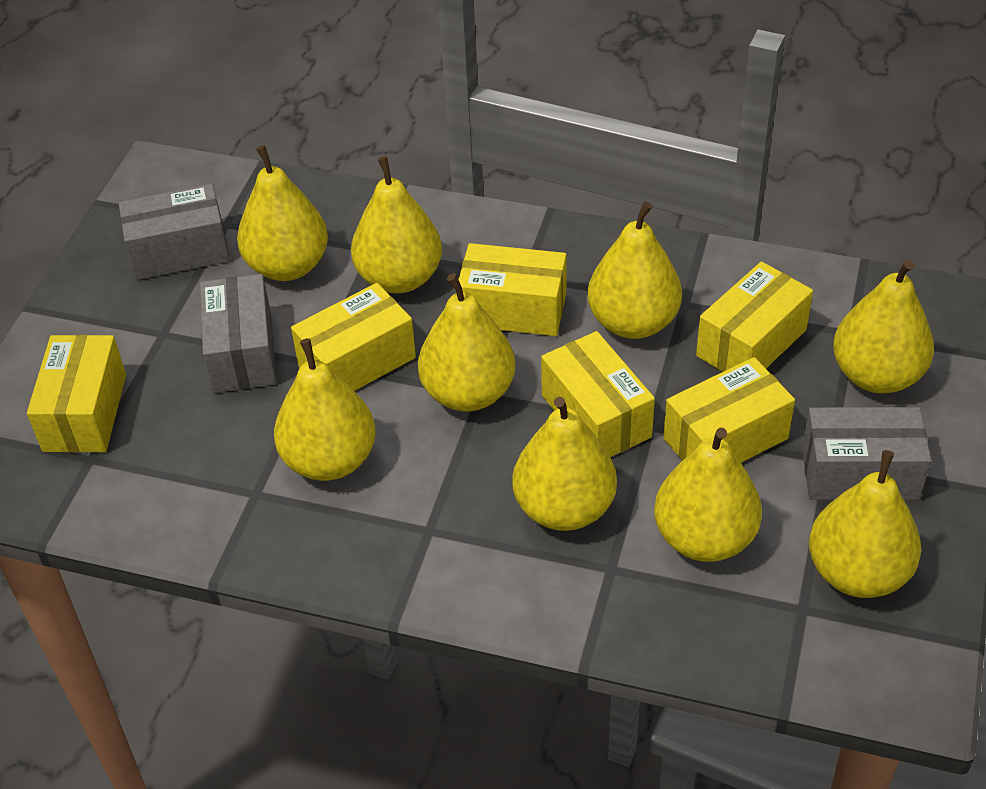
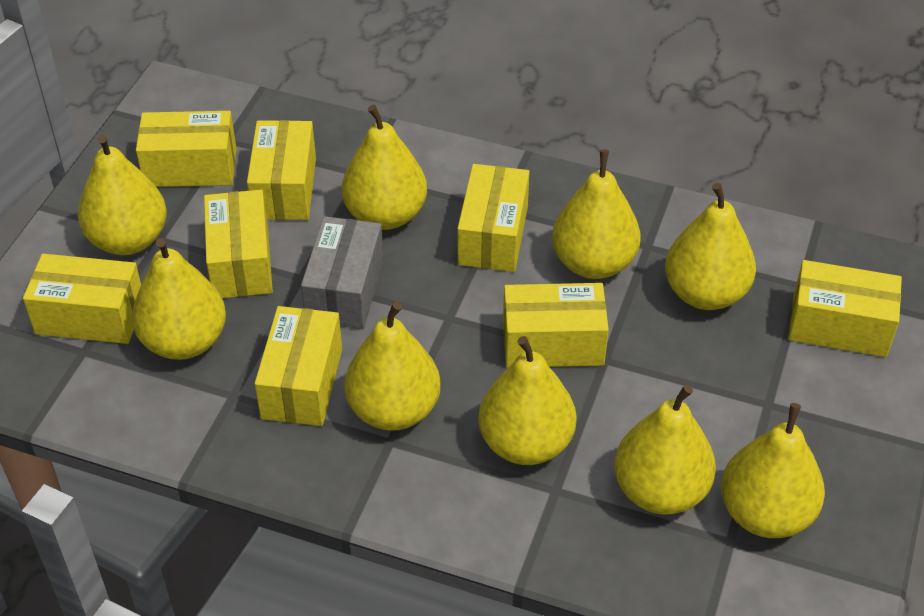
grey box: 3 -> 1
yellow box: 6 -> 8

